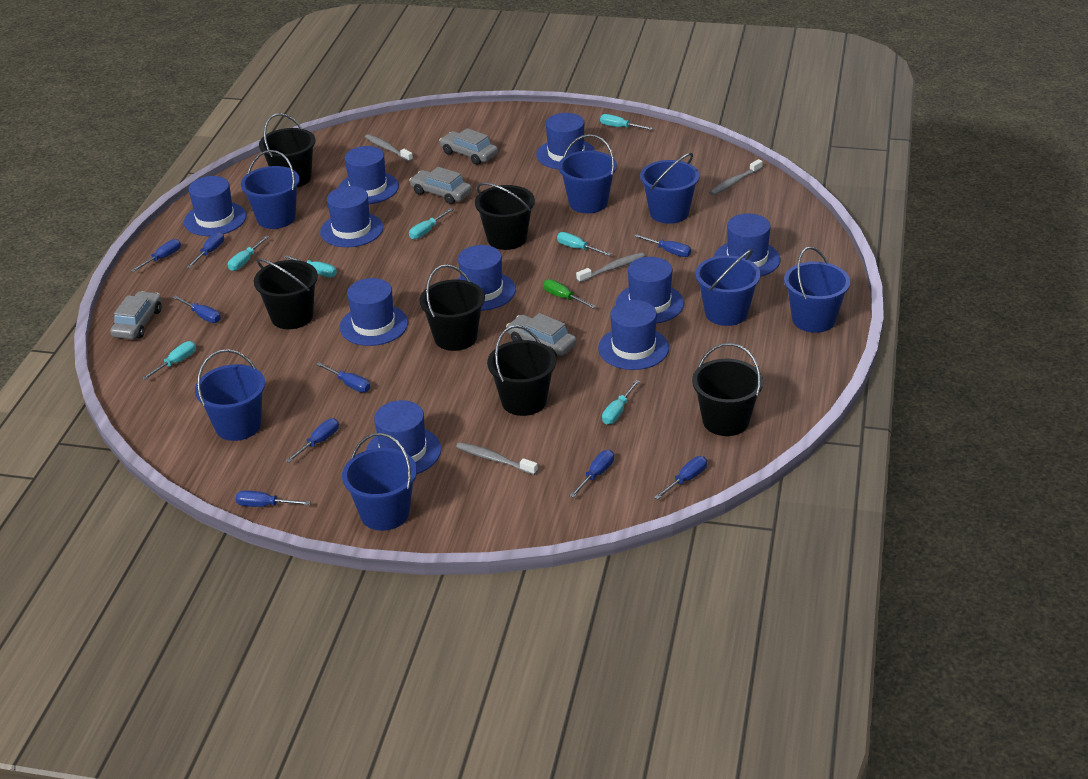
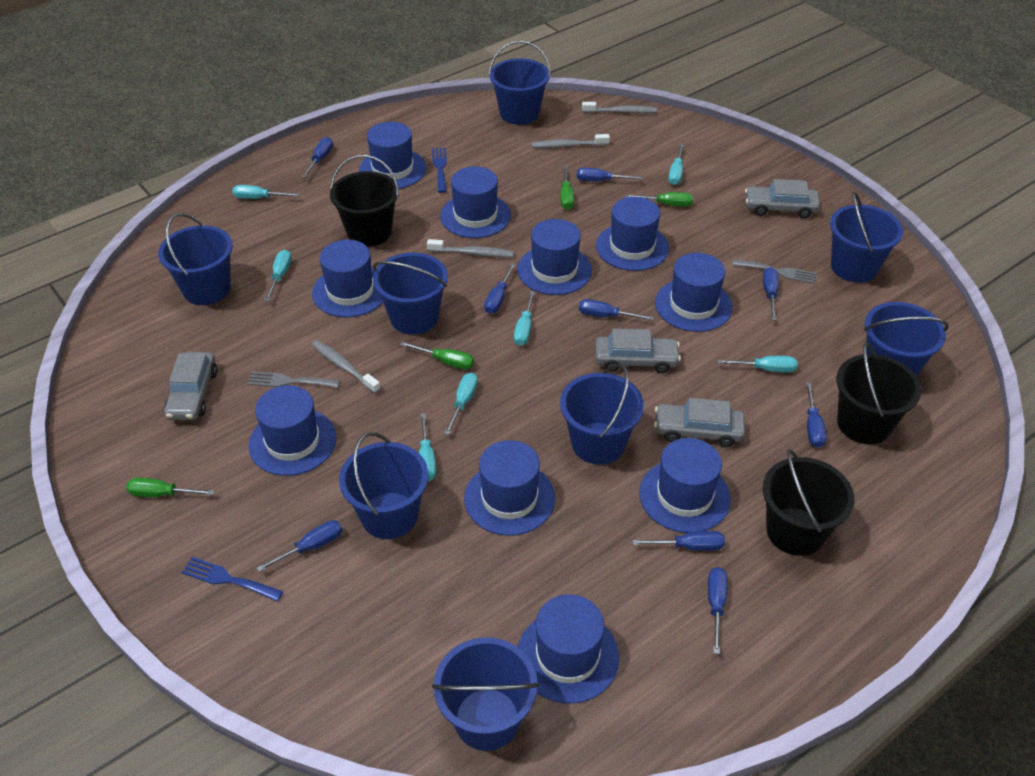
black bucket: 6 -> 3
blue bucket: 7 -> 8
blue fork: 0 -> 2
green screwdriver: 1 -> 4
grey fork: 0 -> 2

